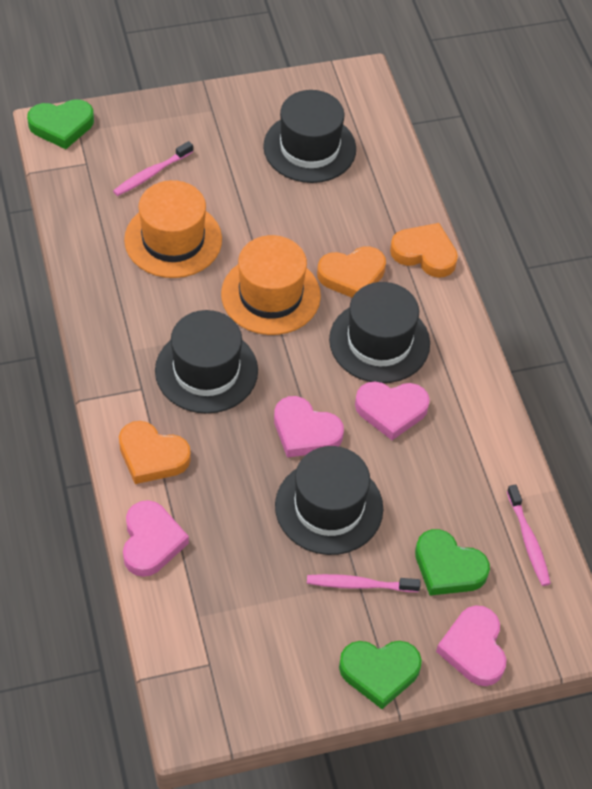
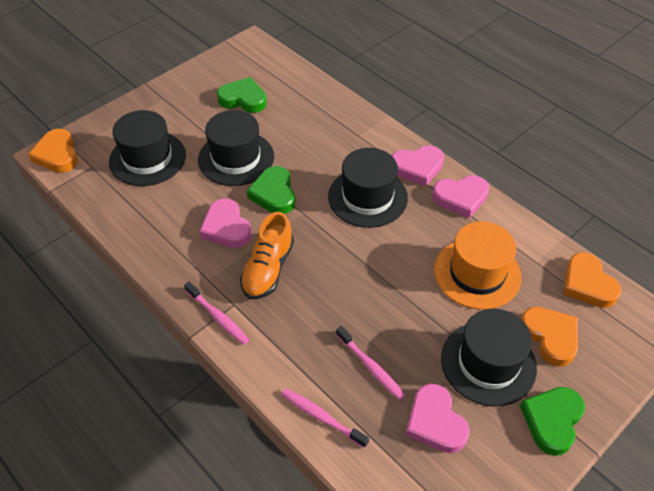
orange hat: 2 -> 1
orange shoe: 0 -> 1

